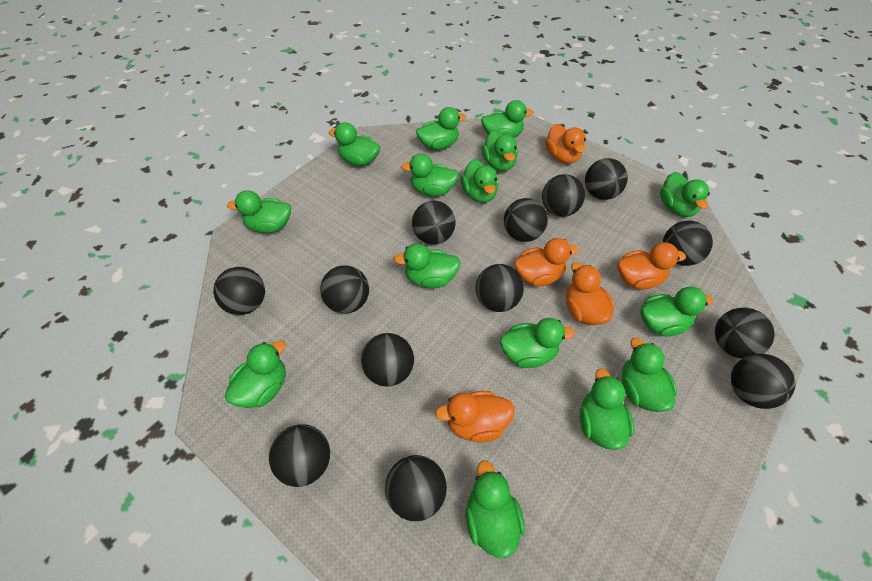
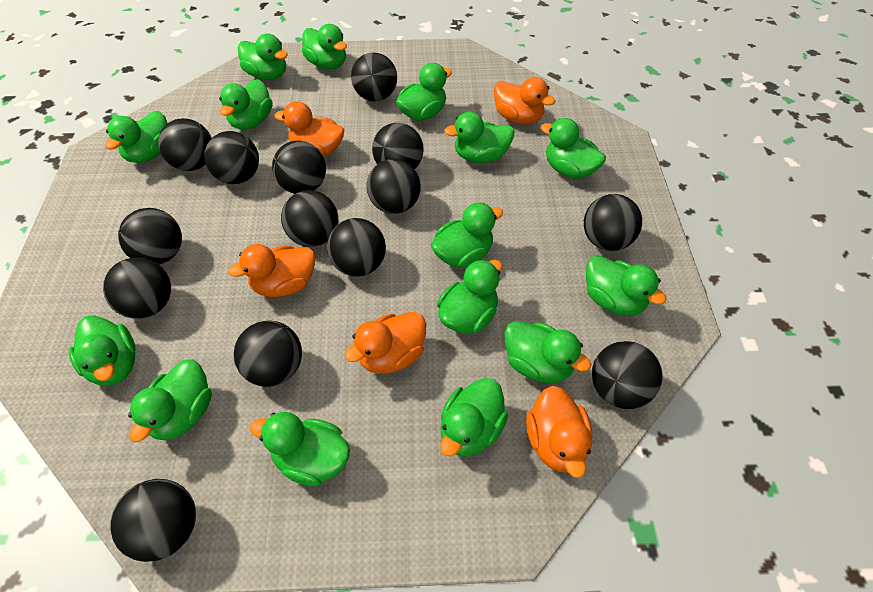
black ball: 13 -> 14

